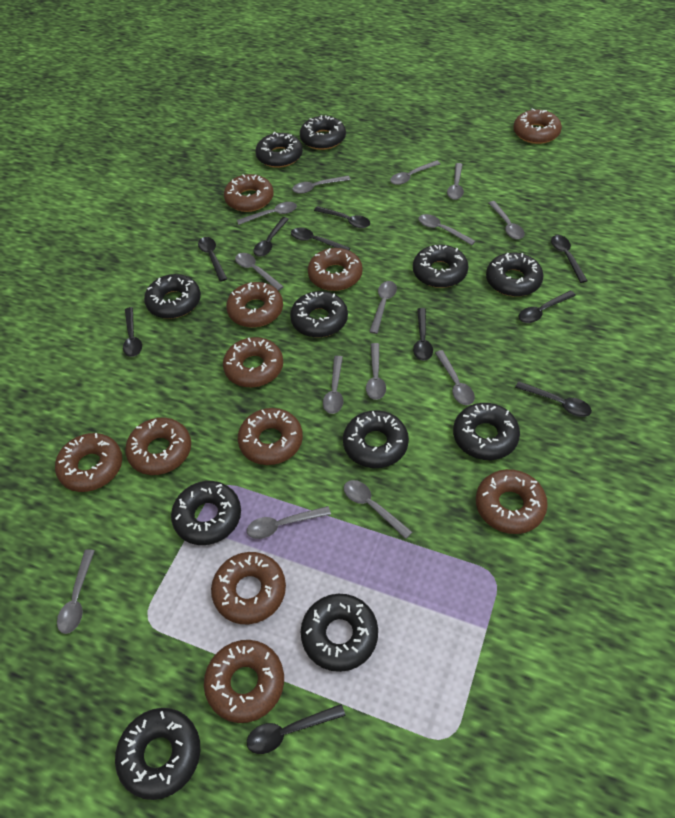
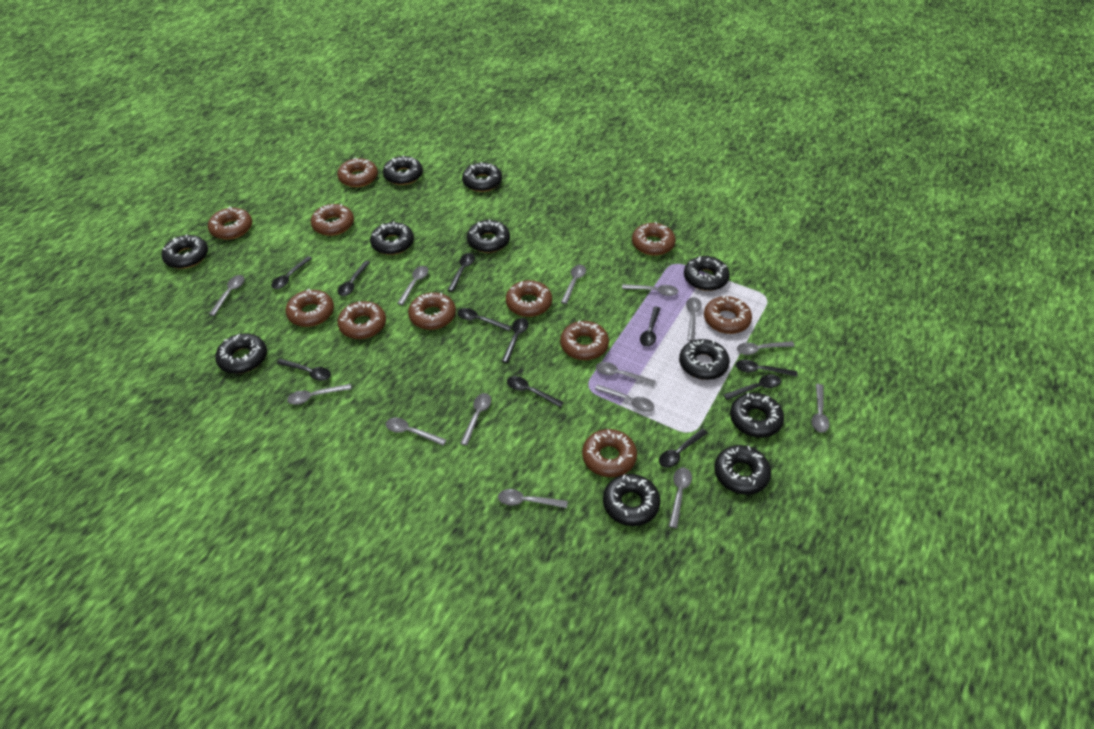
black spoon: 10 -> 11

